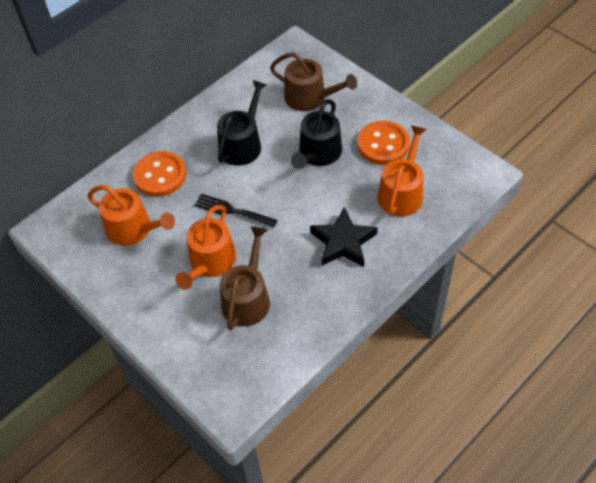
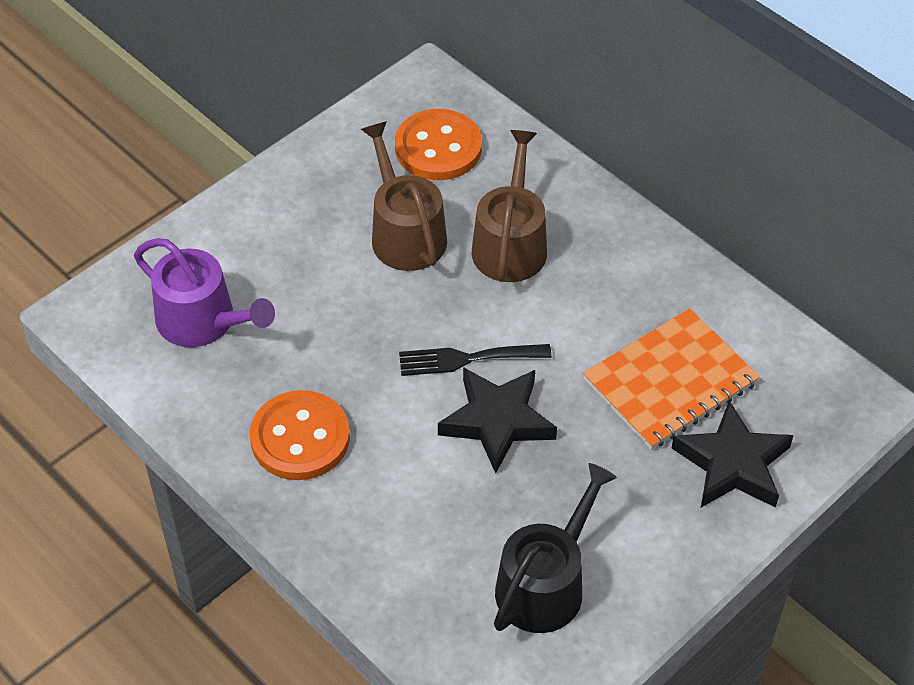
black star: 1 -> 2
black watering can: 2 -> 1
orange notebook: 0 -> 1
orange watering can: 3 -> 0
purple watering can: 0 -> 1

